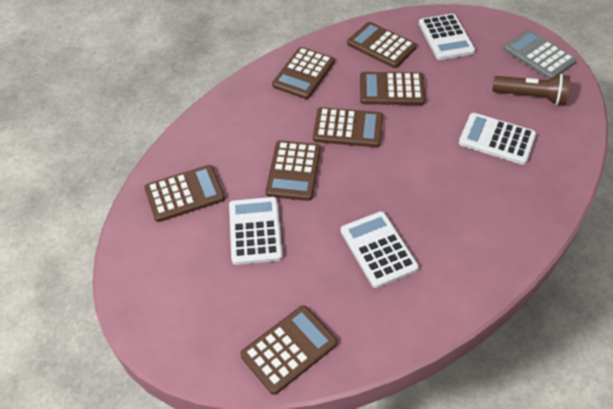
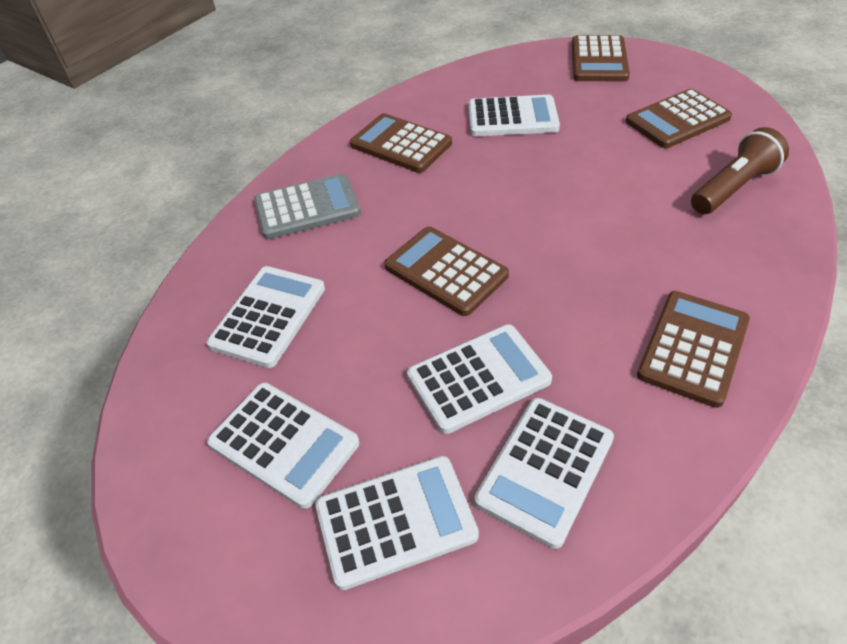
brown calculator: 7 -> 5
white calculator: 4 -> 6

